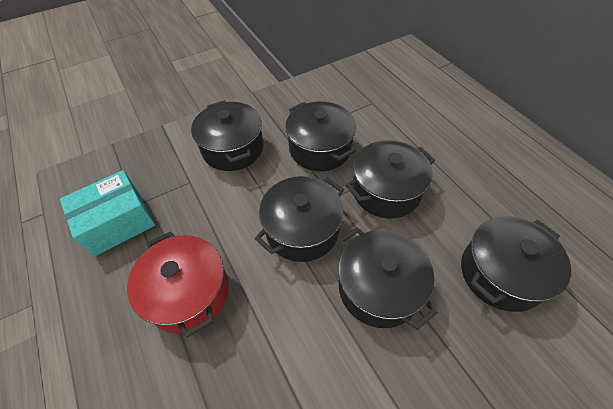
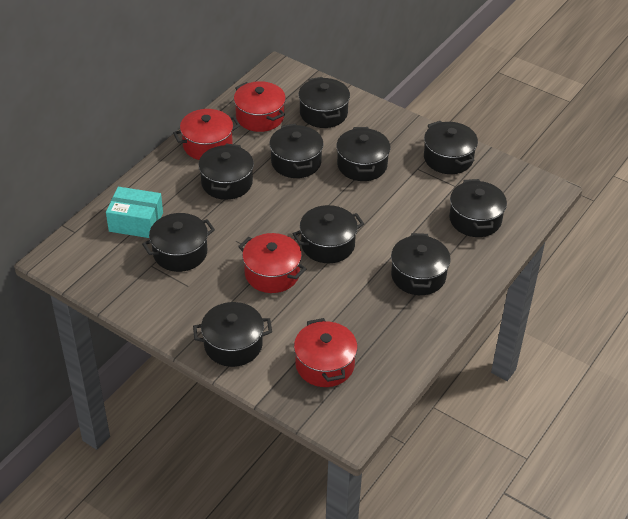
black pot: 6 -> 10
red pot: 1 -> 4

